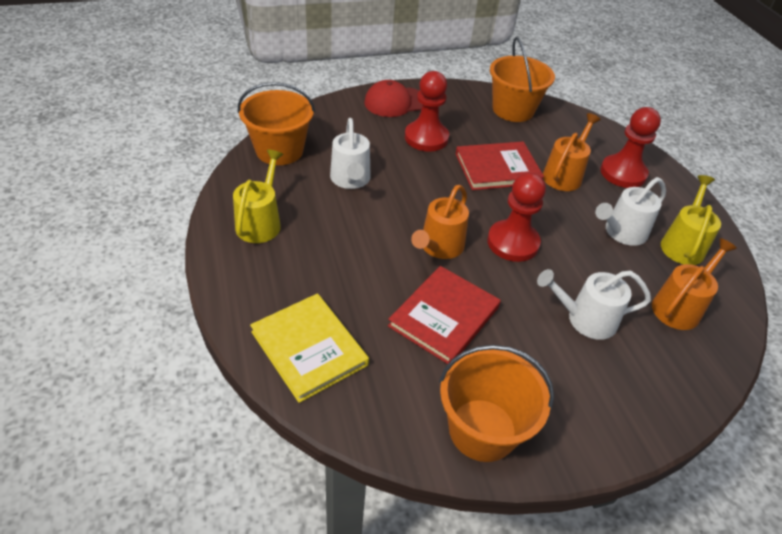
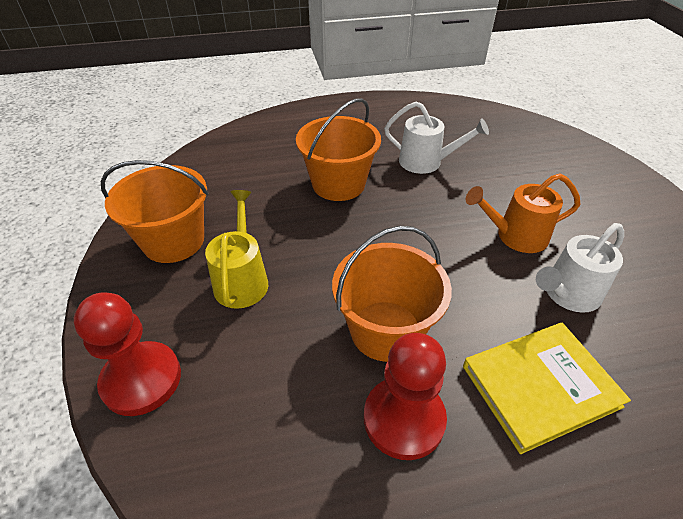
orange watering can: 3 -> 1
red book: 2 -> 0
red cap: 1 -> 0
red pawn: 3 -> 2
white watering can: 3 -> 2
yellow watering can: 2 -> 1

